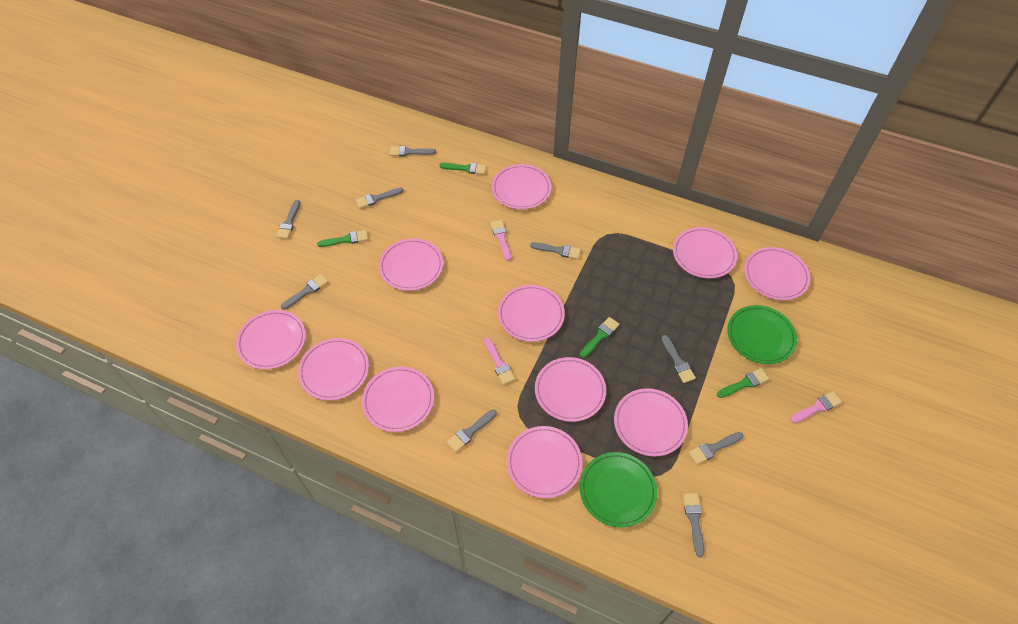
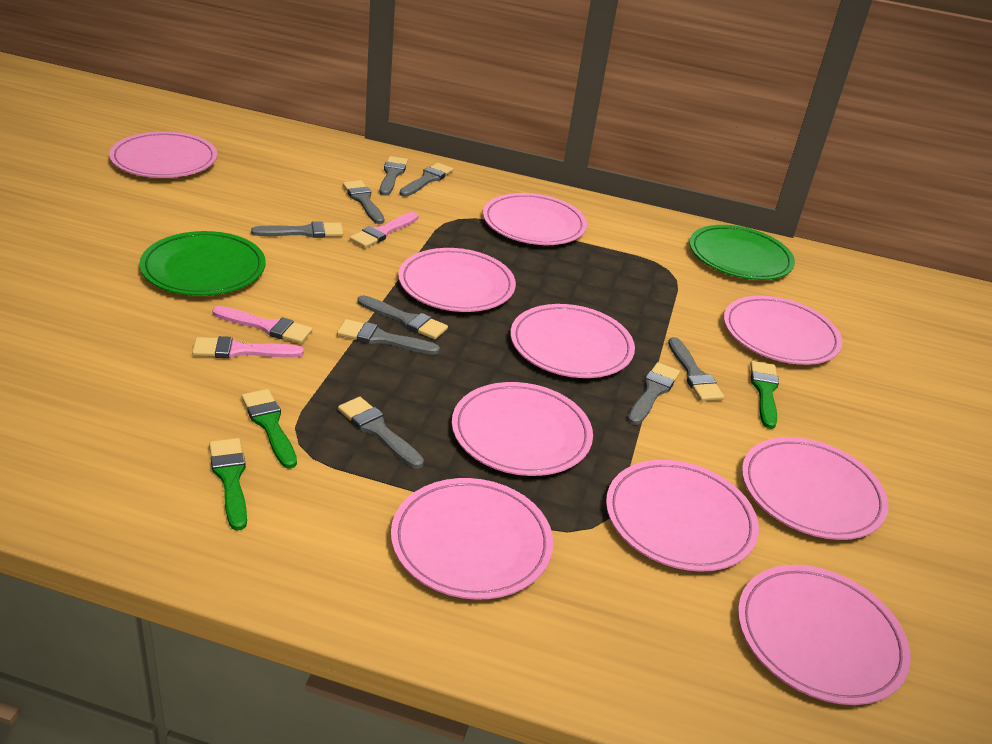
green brush: 4 -> 3
pink plate: 11 -> 10

